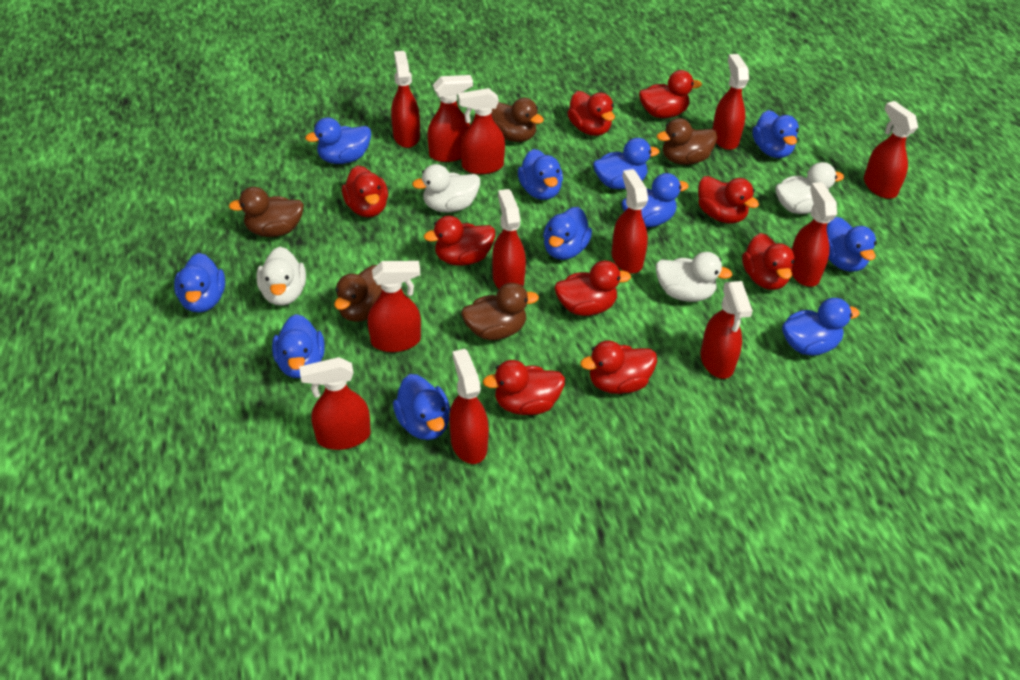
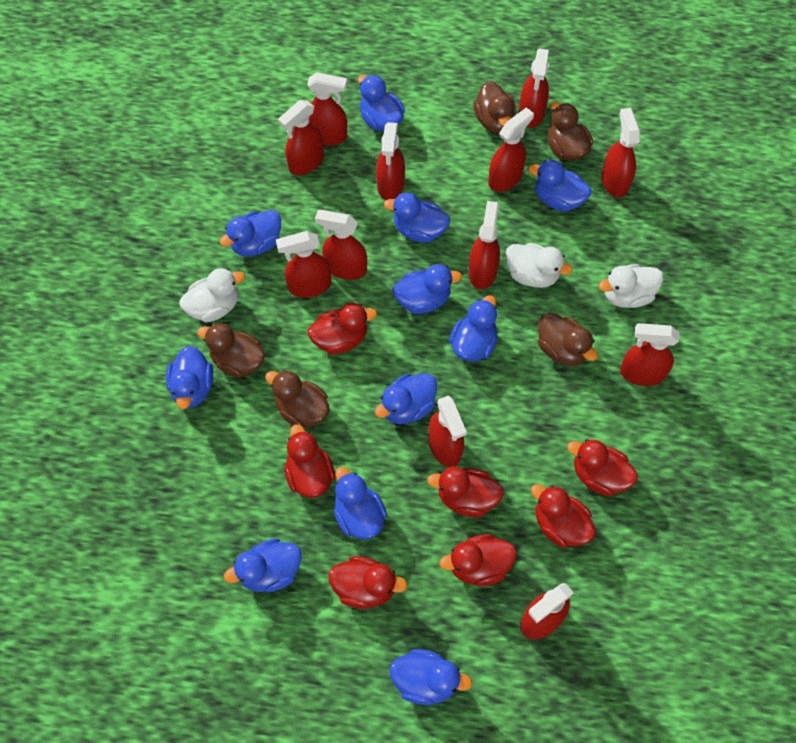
red duck: 9 -> 7
white duck: 4 -> 3

